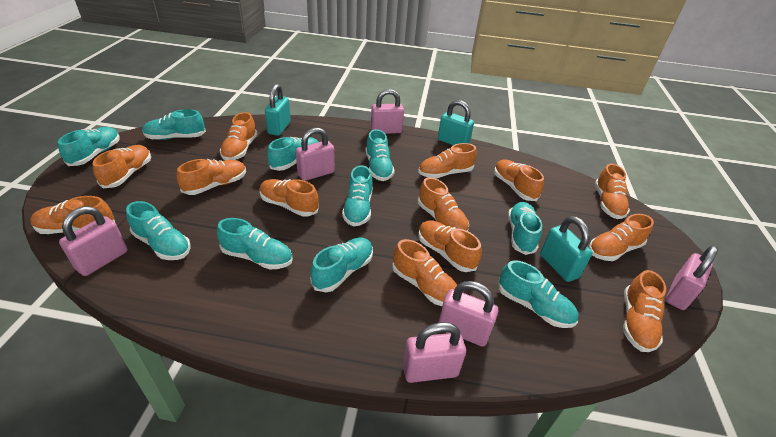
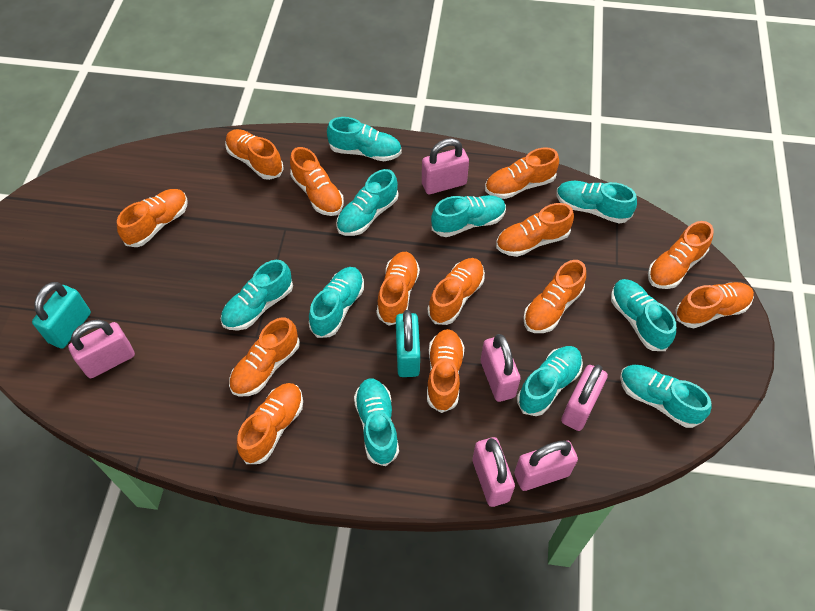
turquoise padlock: 3 -> 2

